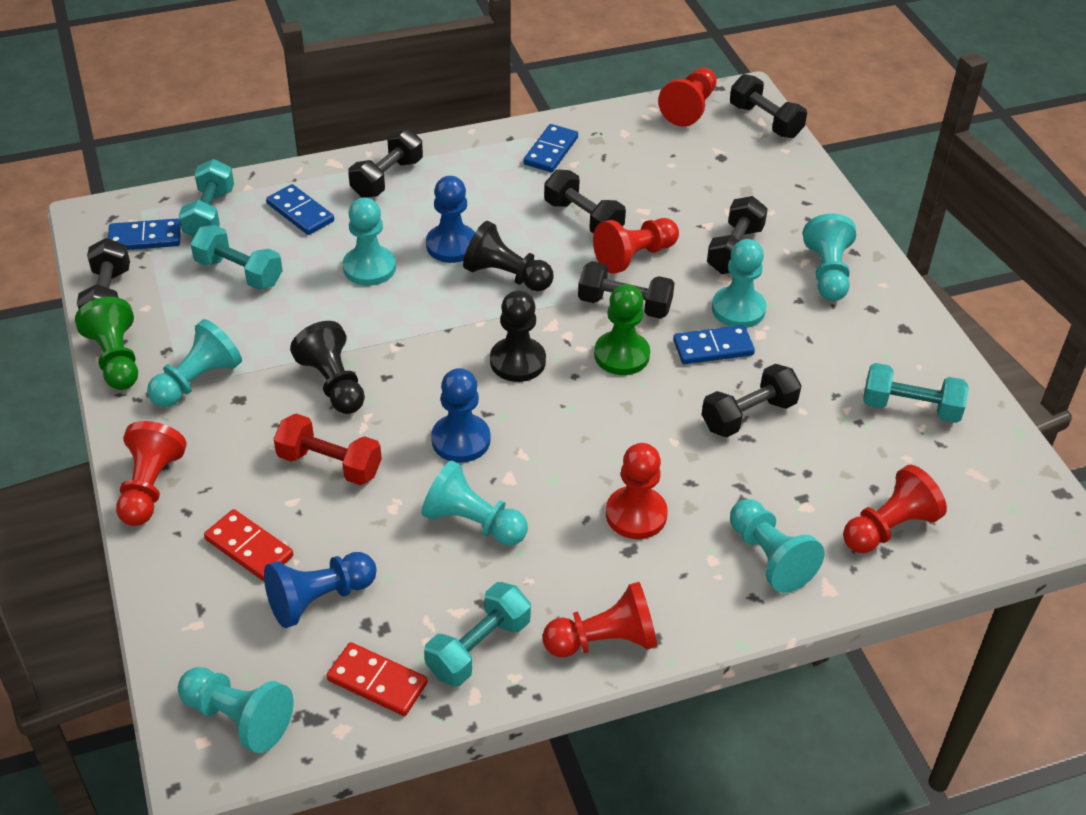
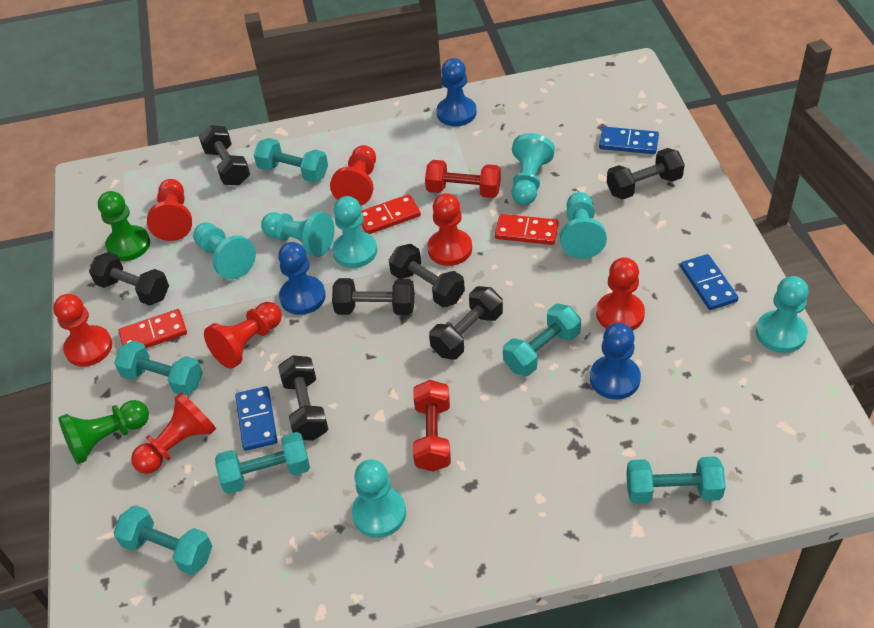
black pawn: 3 -> 0
blue domino: 4 -> 3
red domino: 2 -> 3
red dumbbell: 1 -> 2
red pawn: 6 -> 7
turquoise dumbbell: 4 -> 6

